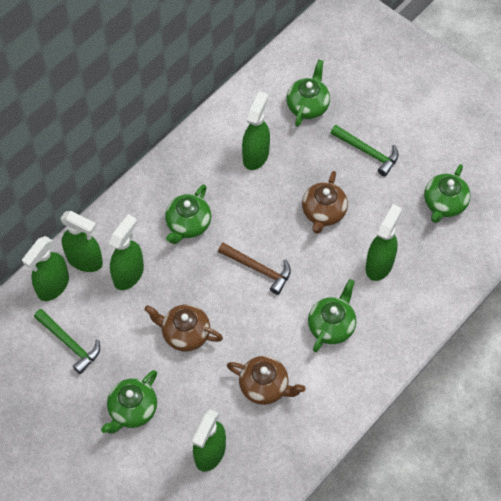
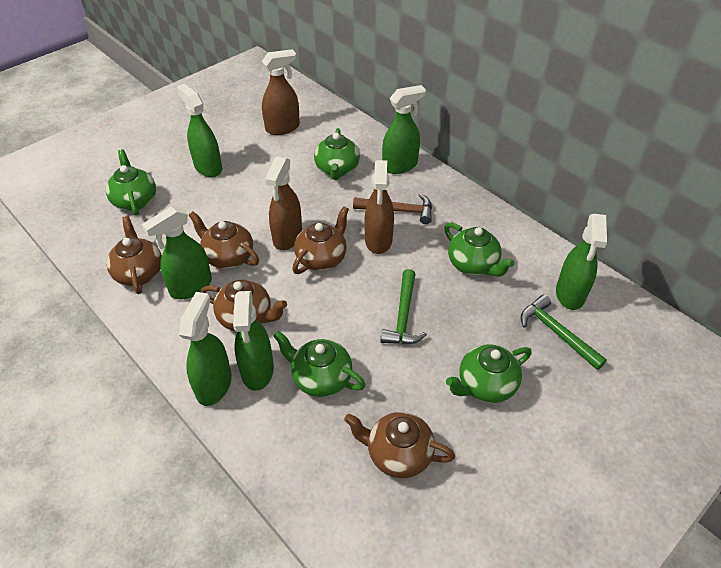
brown spray bottle: 0 -> 3
brown teapot: 3 -> 5

